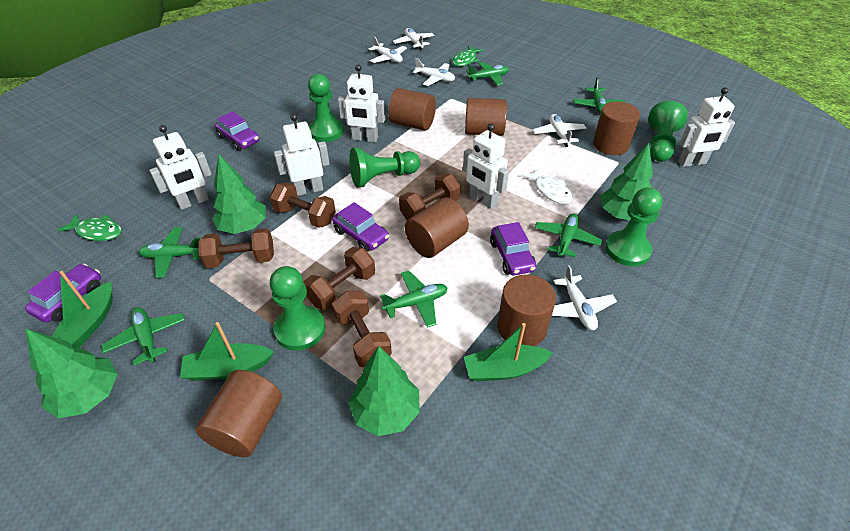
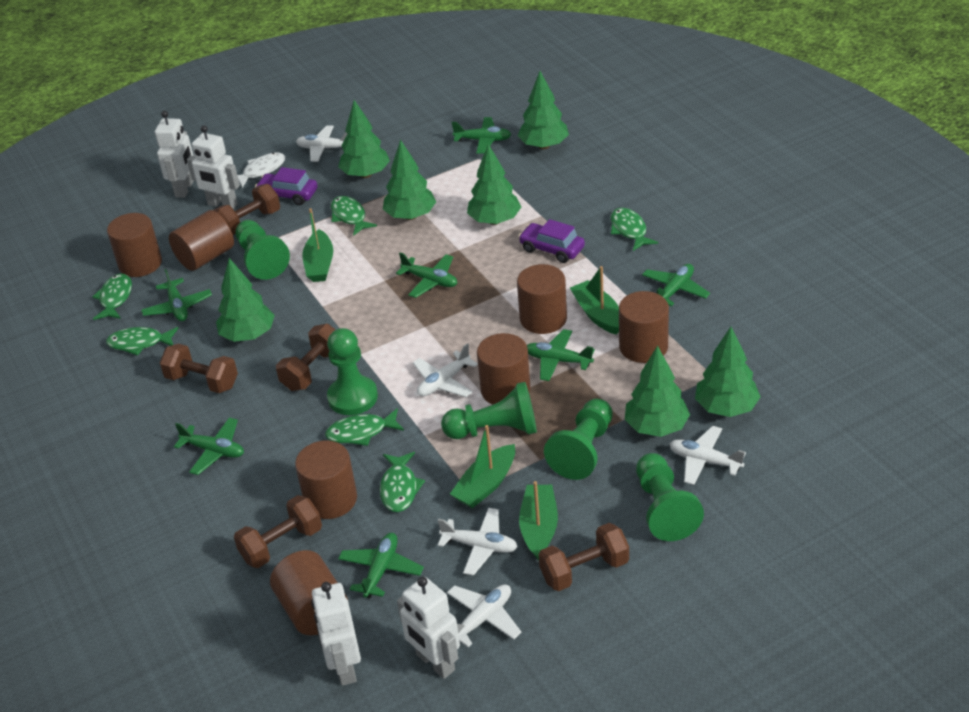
brown cylinder: 6 -> 7
green boat: 3 -> 4
green fish: 2 -> 6
green plane: 6 -> 7
green tree: 4 -> 7
purple car: 4 -> 2
white robot: 5 -> 4

